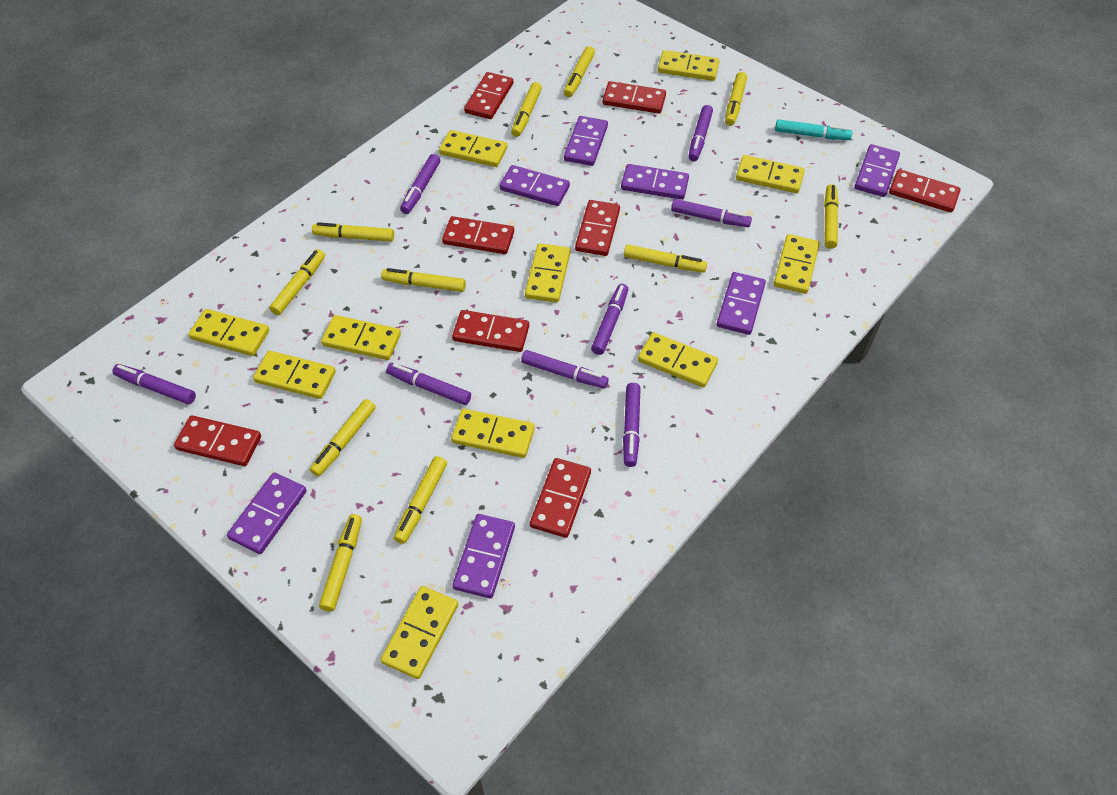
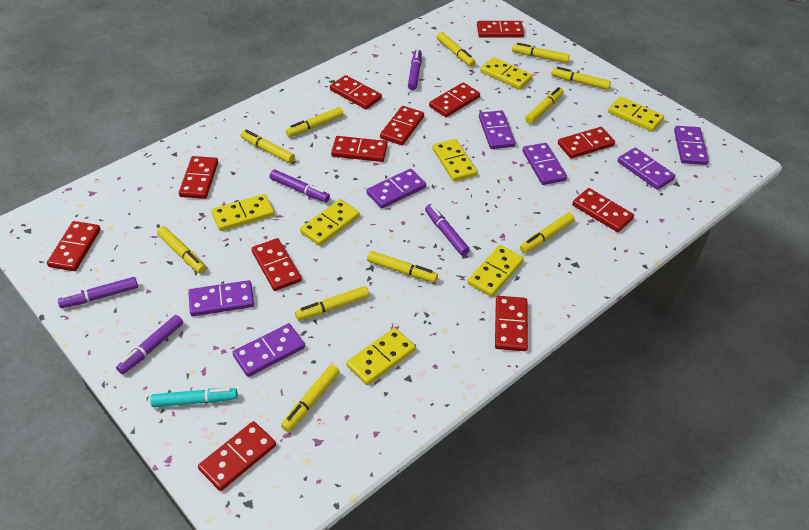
purple marker: 8 -> 5
red domino: 8 -> 12
yellow domino: 11 -> 7

